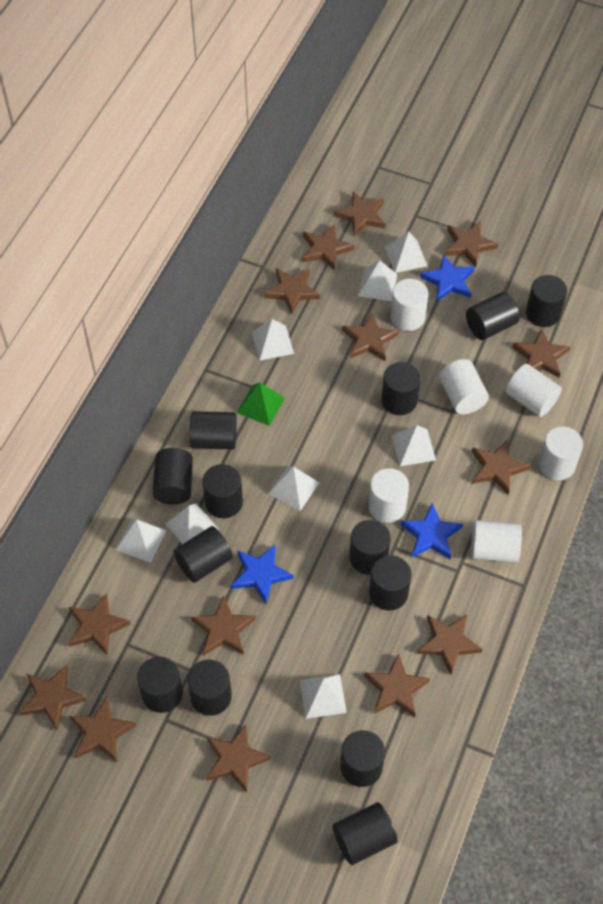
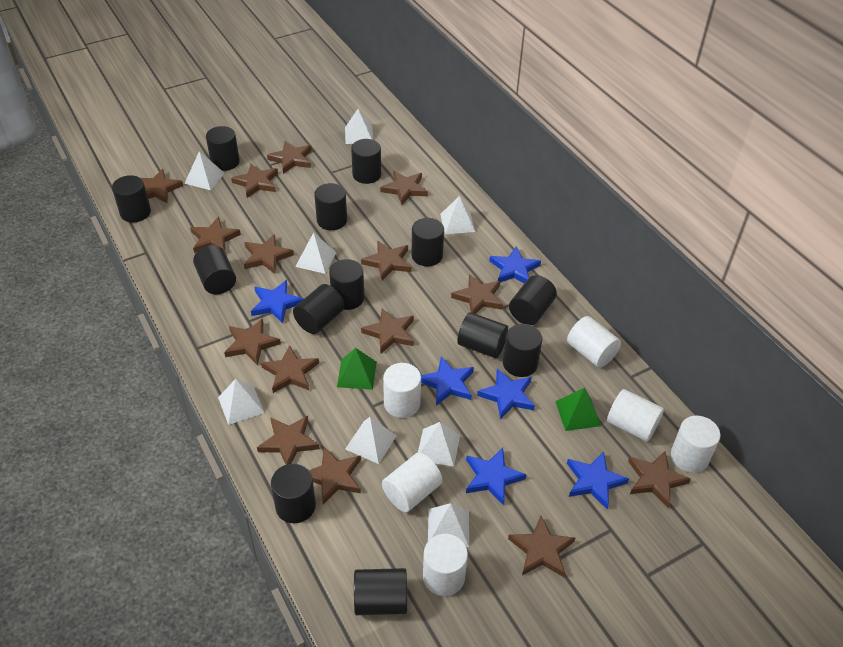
blue star: 3 -> 6
brown star: 14 -> 15
green pyramid: 1 -> 2

